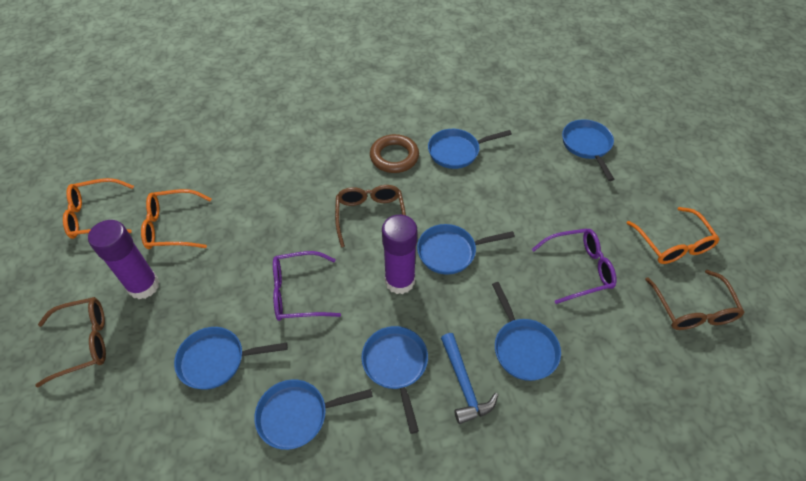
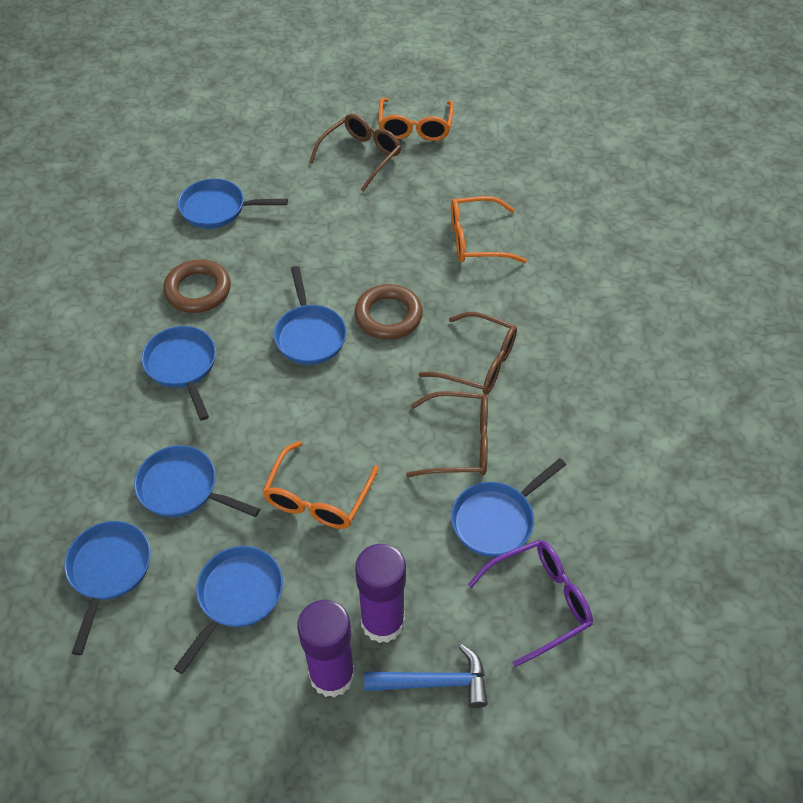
brown ring: 1 -> 2
purple glasses: 2 -> 1

